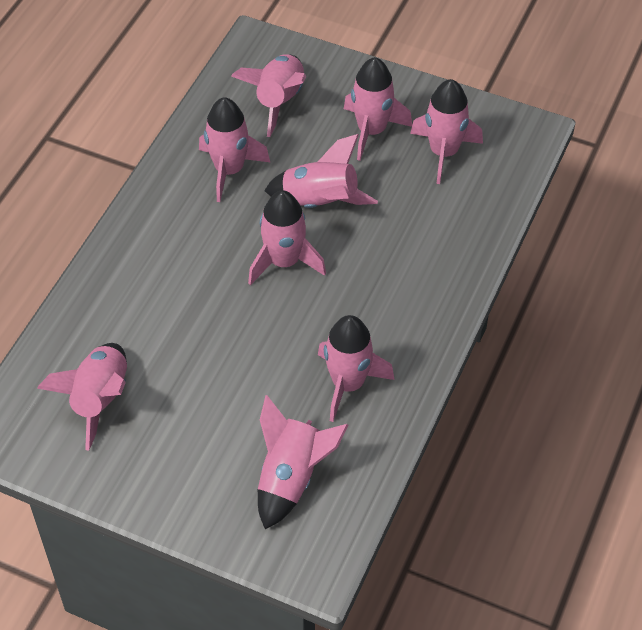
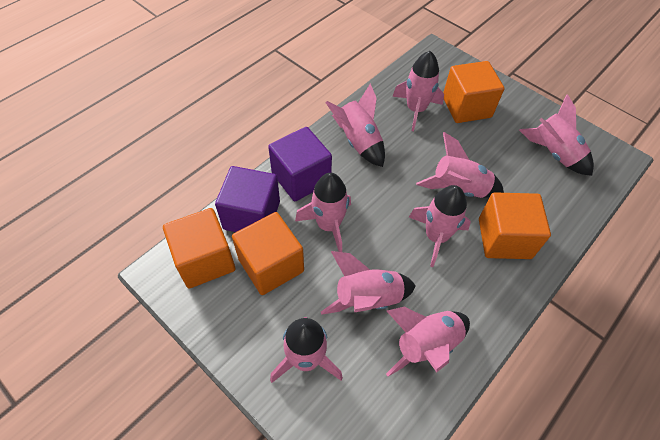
orange cube: 0 -> 4
purple cube: 0 -> 2

